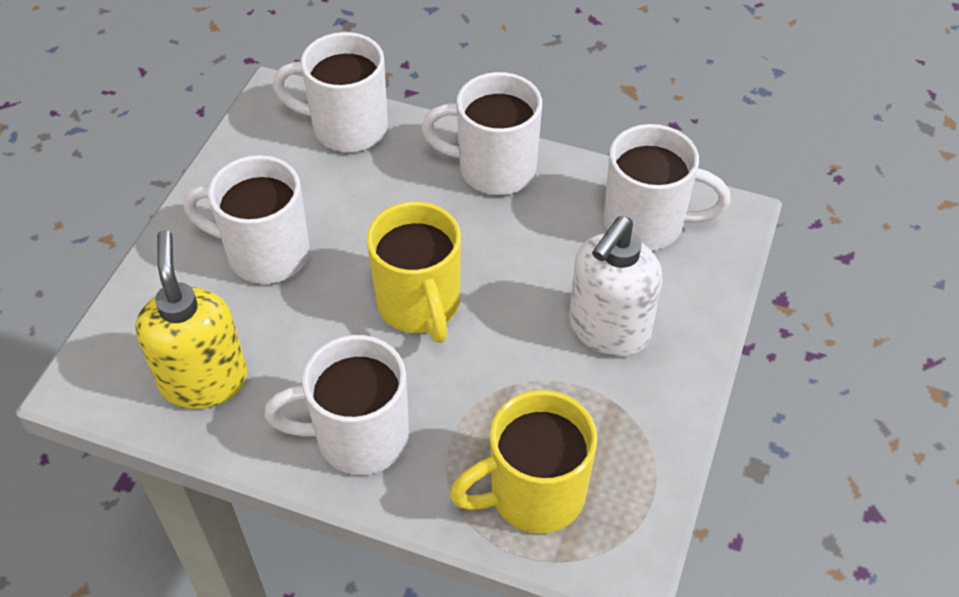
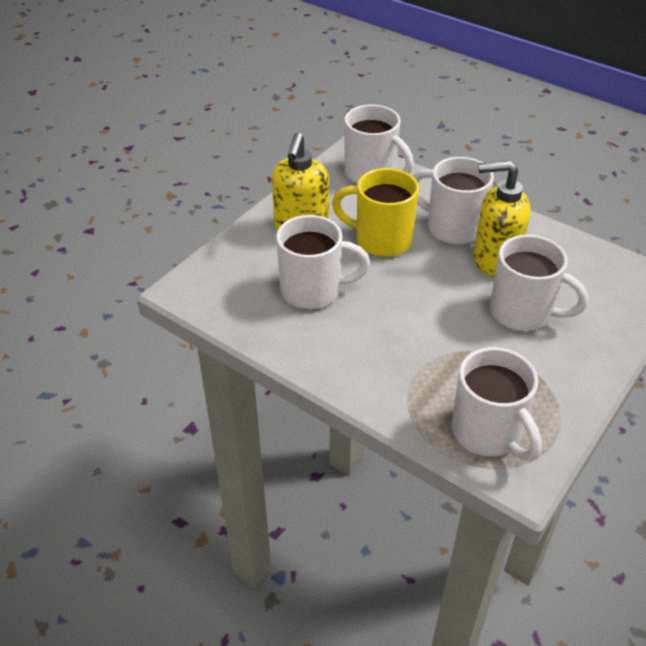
white soap dispenser: 1 -> 0
yellow mug: 2 -> 1
yellow soap dispenser: 1 -> 2

